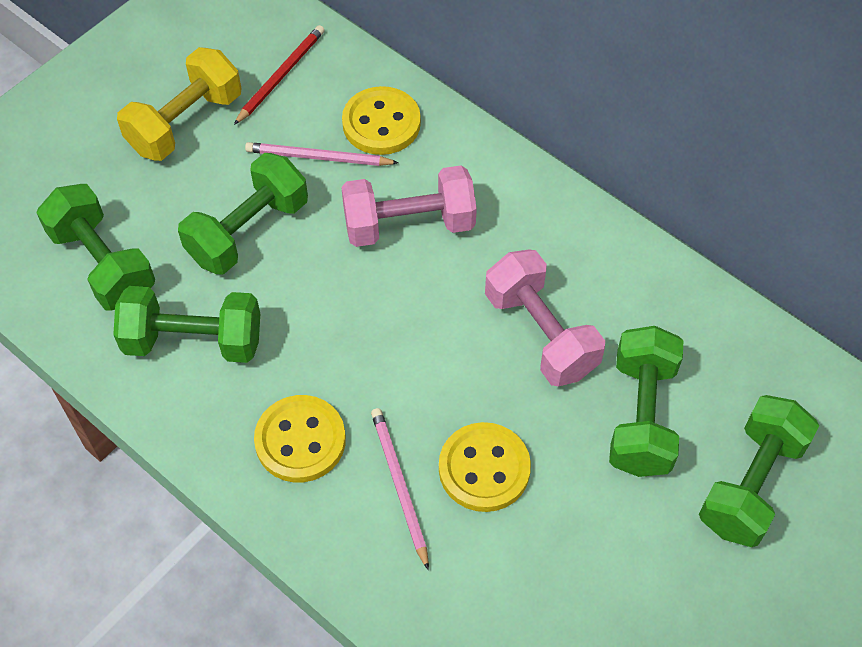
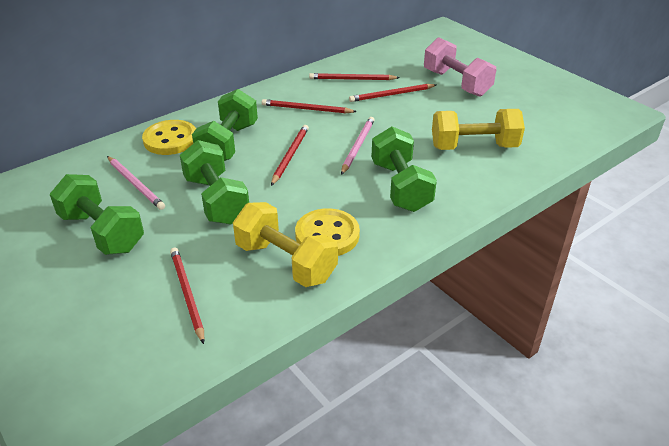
green dumbbell: 5 -> 4
pink dumbbell: 2 -> 1
red pencil: 1 -> 5
yellow button: 3 -> 2
yellow dumbbell: 1 -> 2

